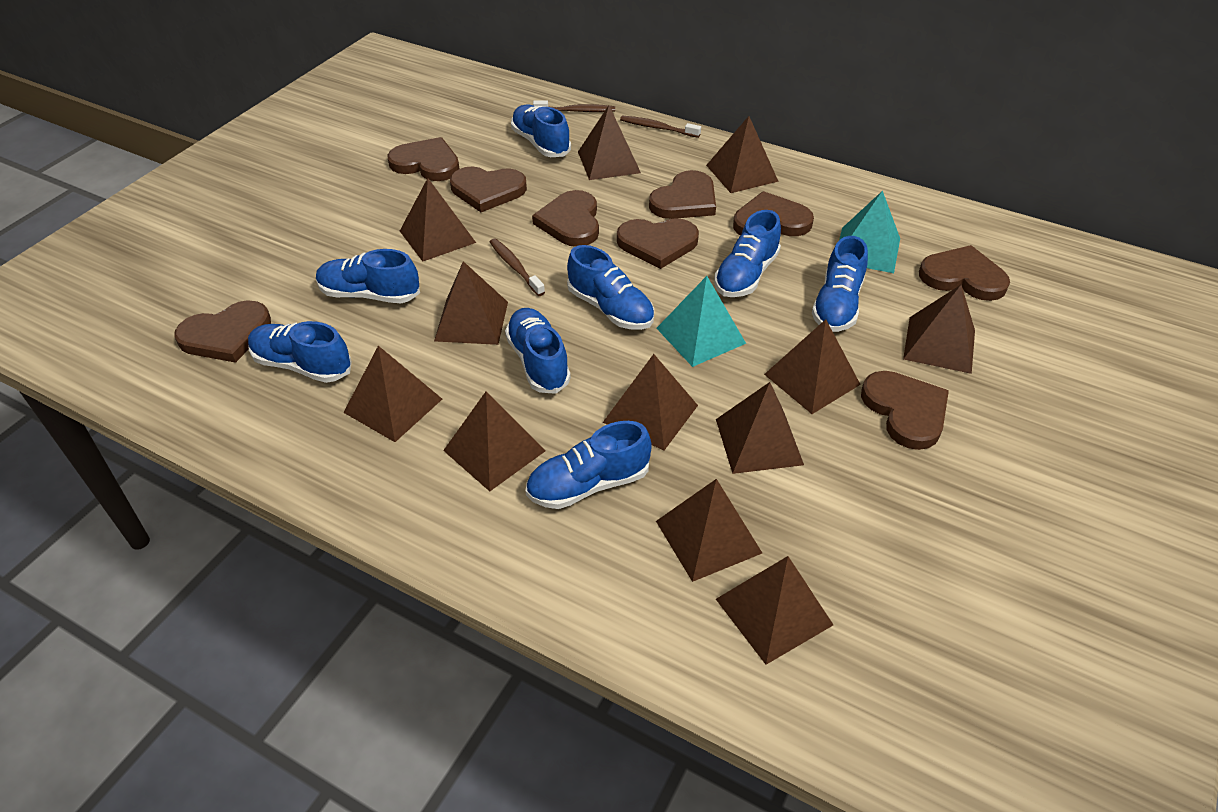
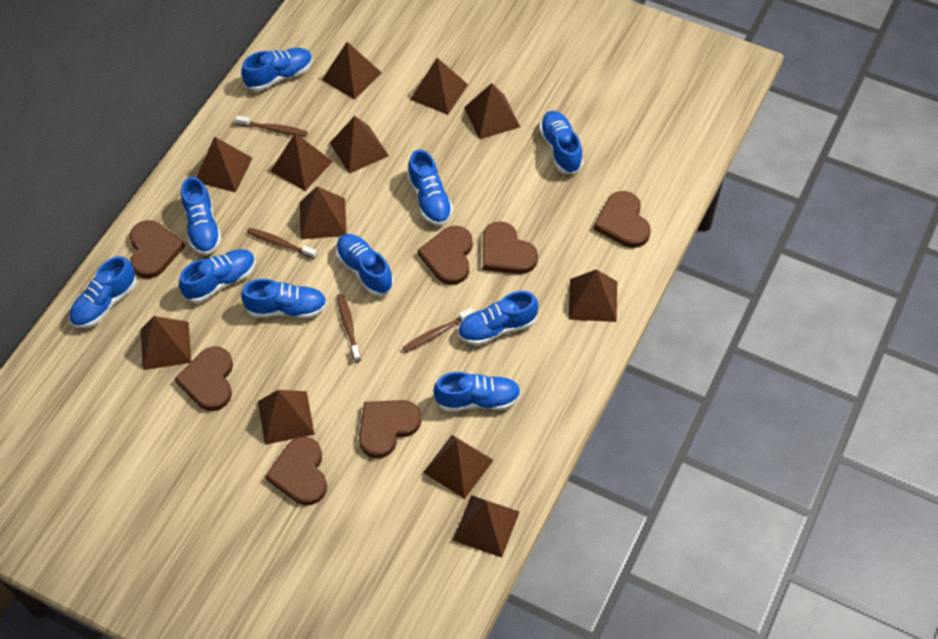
blue shoe: 8 -> 10
brown heart: 9 -> 7
brown toothbrush: 3 -> 4
turquoise pyramid: 2 -> 0

